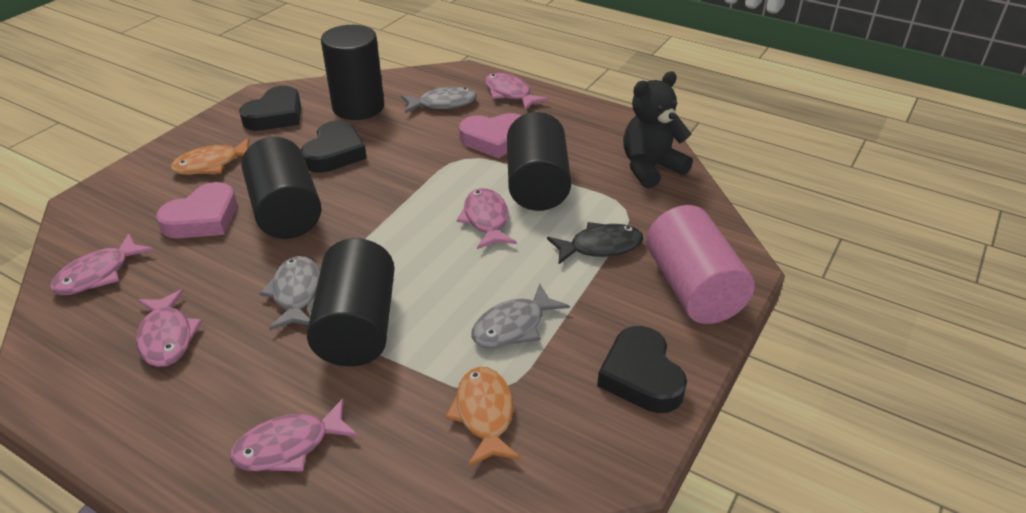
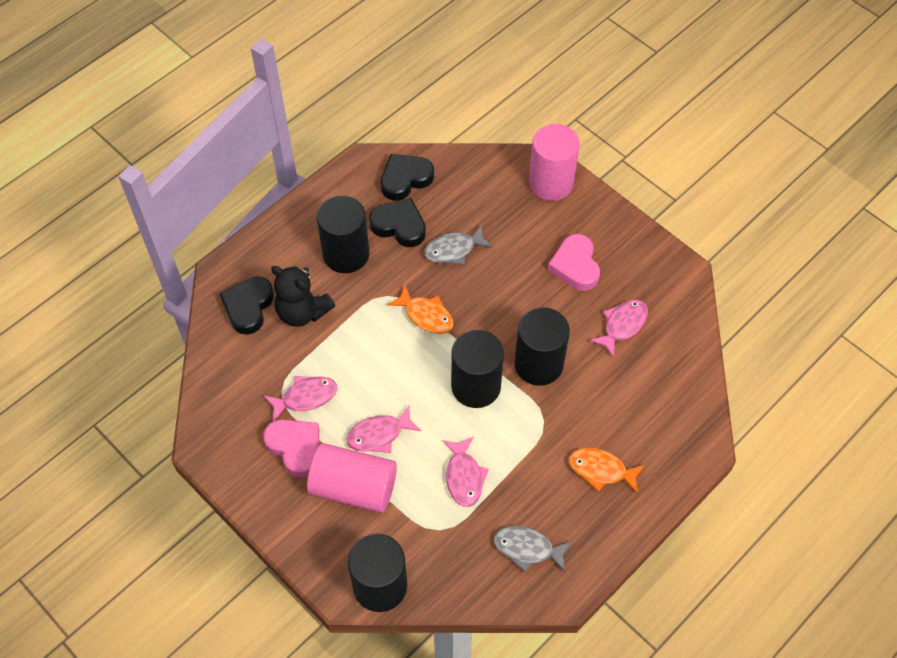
black fish: 1 -> 0
grey fish: 3 -> 2
pink cylinder: 1 -> 2
pink fish: 5 -> 4

